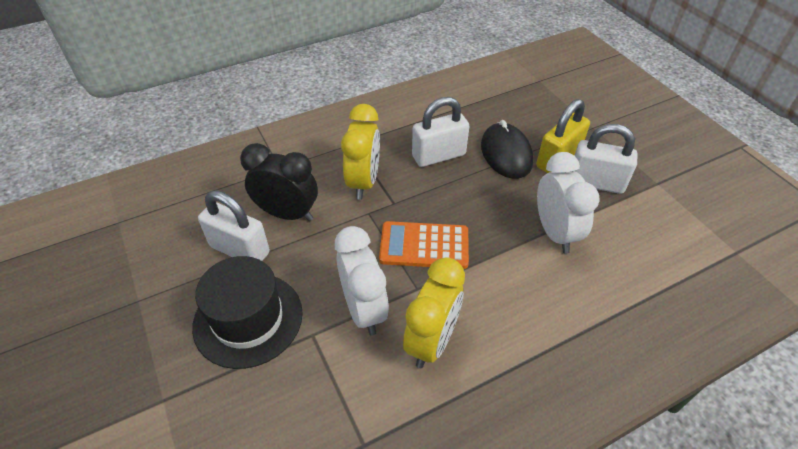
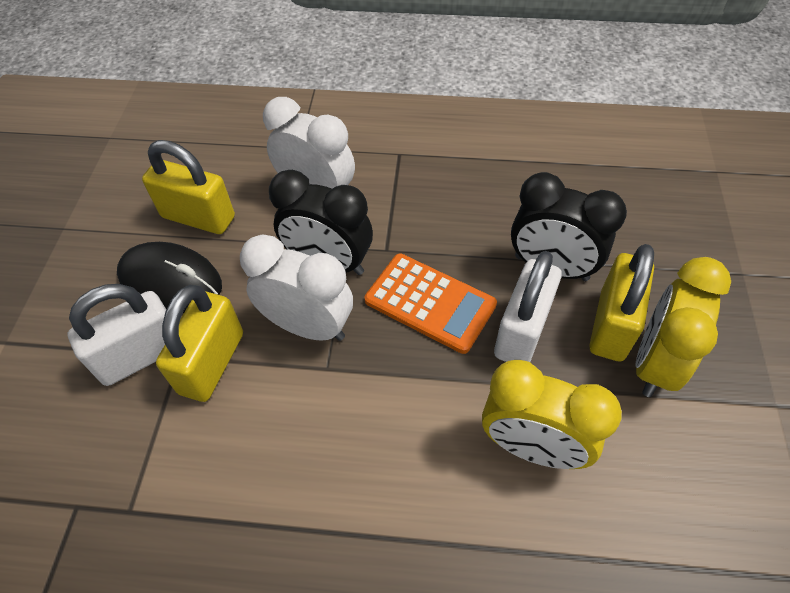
black clock: 1 -> 2
black hat: 1 -> 0
white padlock: 3 -> 2
yellow padlock: 1 -> 3

